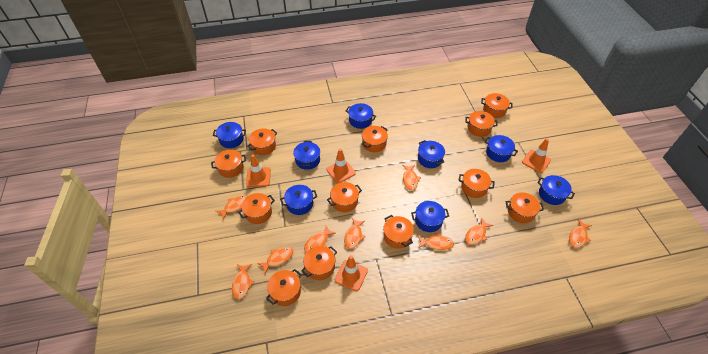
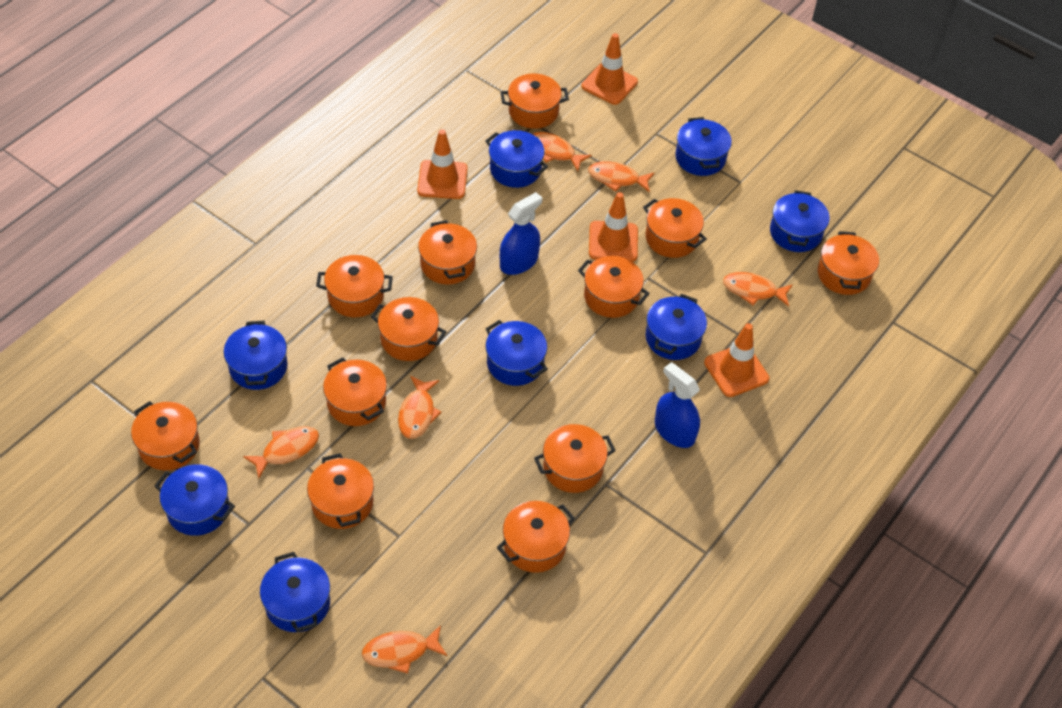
blue spray bottle: 0 -> 2
orange fish: 9 -> 6

